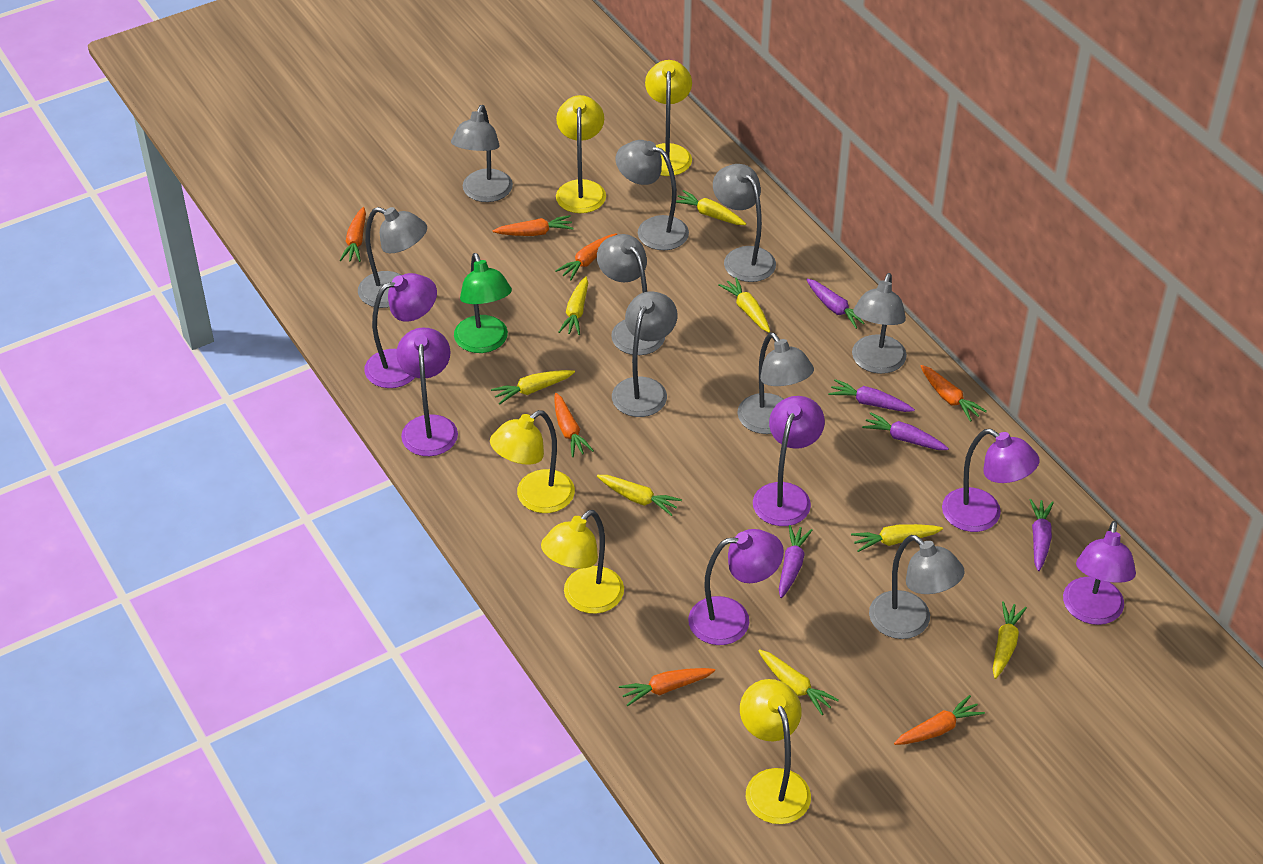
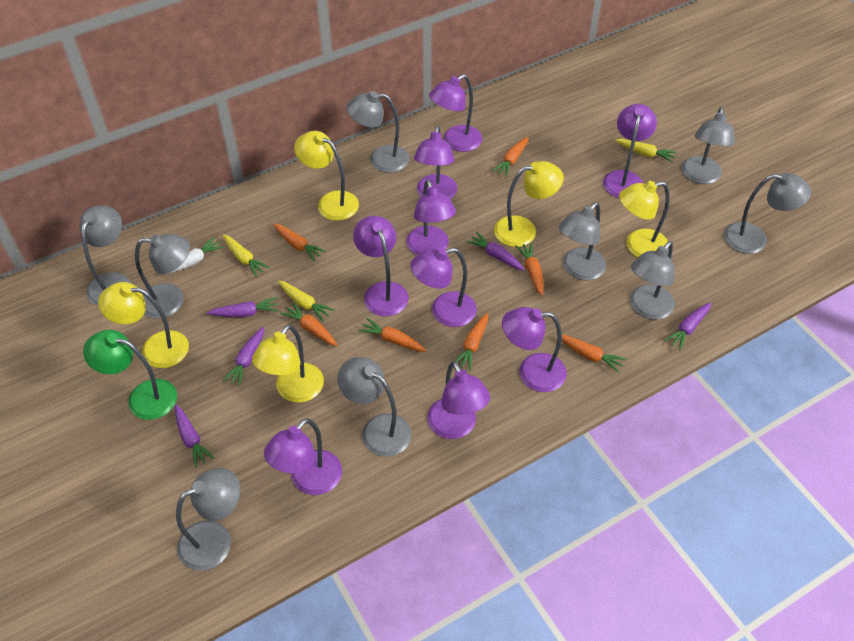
purple lamp: 6 -> 9
white carrot: 0 -> 1
yellow carrot: 8 -> 3

